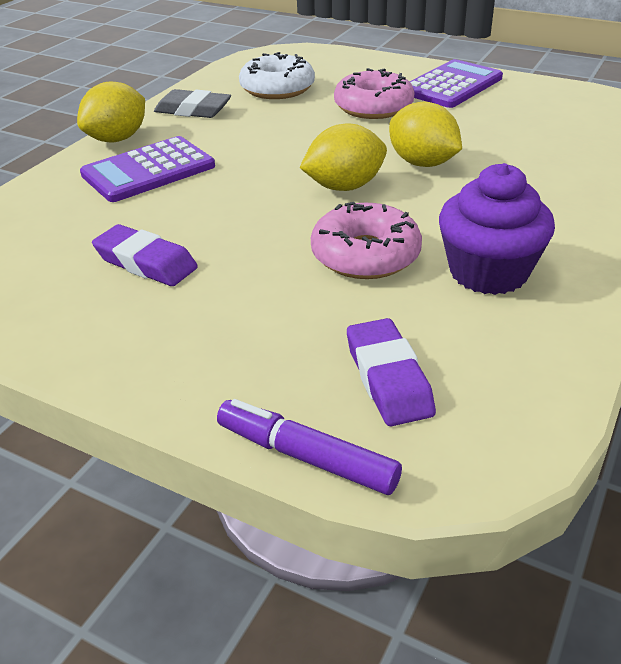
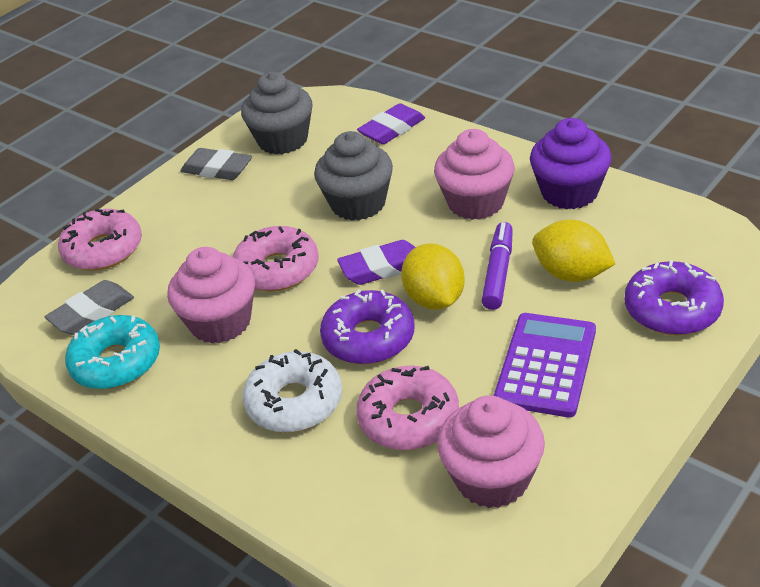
grey cupcake: 0 -> 2
grey eraser: 1 -> 2
pink cupcake: 0 -> 3
pink donut: 2 -> 3
purple calculator: 2 -> 1
purple donut: 0 -> 2
turquoise donut: 0 -> 1
yellow lemon: 3 -> 2

